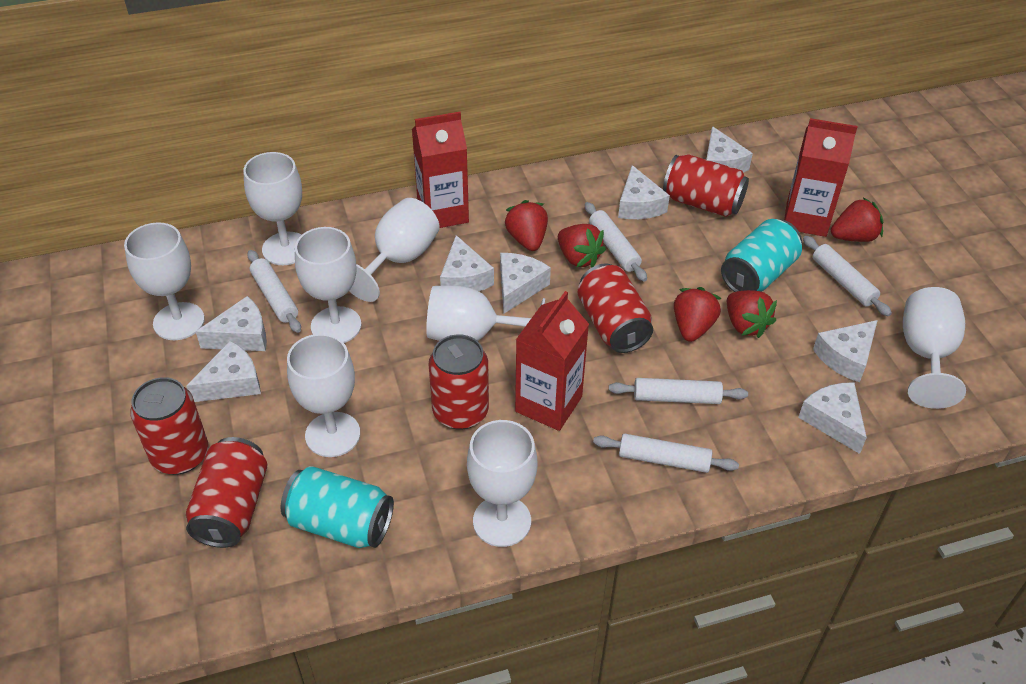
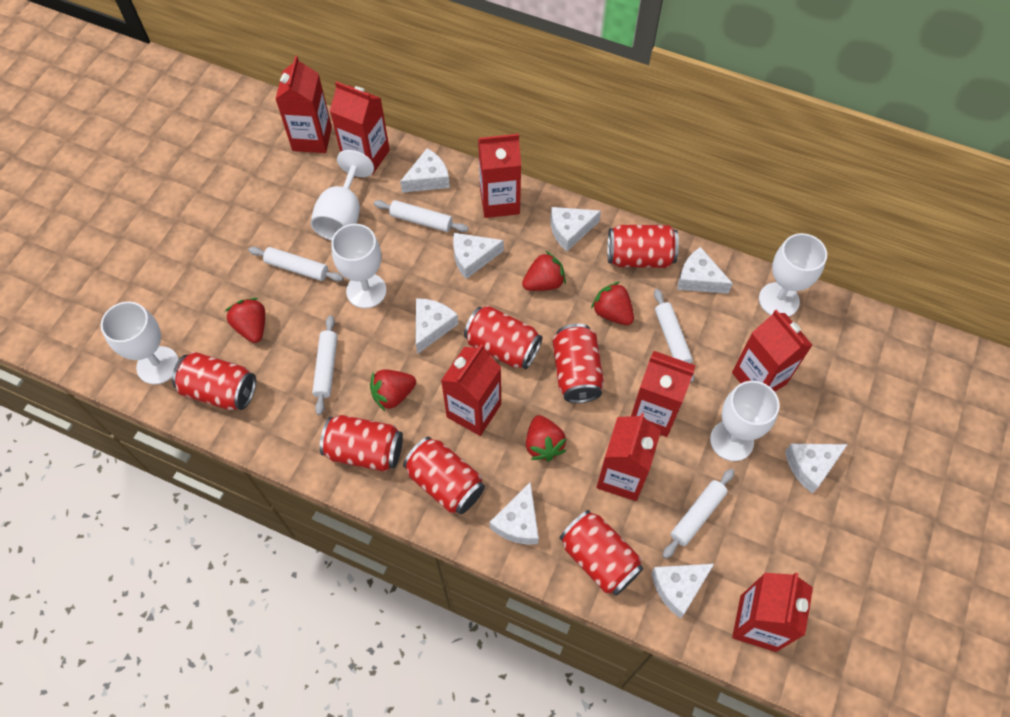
red can: 5 -> 7
red carton: 3 -> 8
turquoise can: 2 -> 0
white goblet: 8 -> 5

